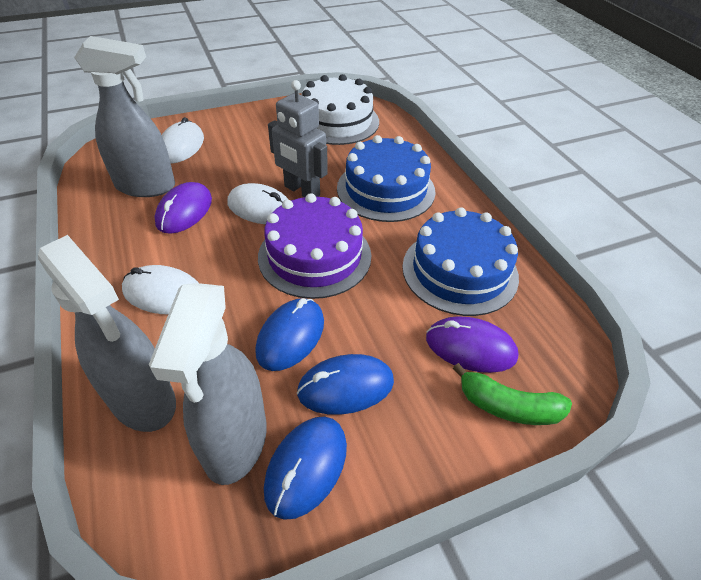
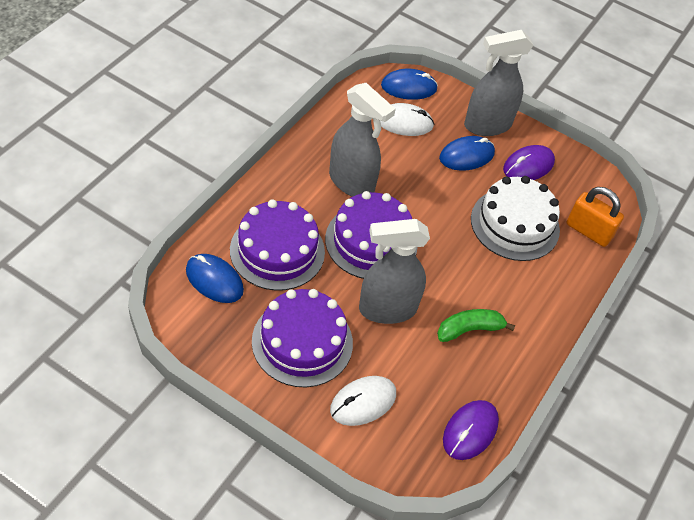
blue cake: 2 -> 0
grey robot: 1 -> 0
orange padlock: 0 -> 1
purple cake: 1 -> 3
white mouse: 3 -> 2

